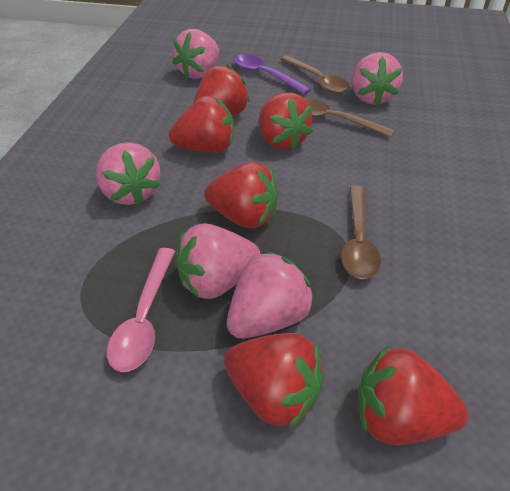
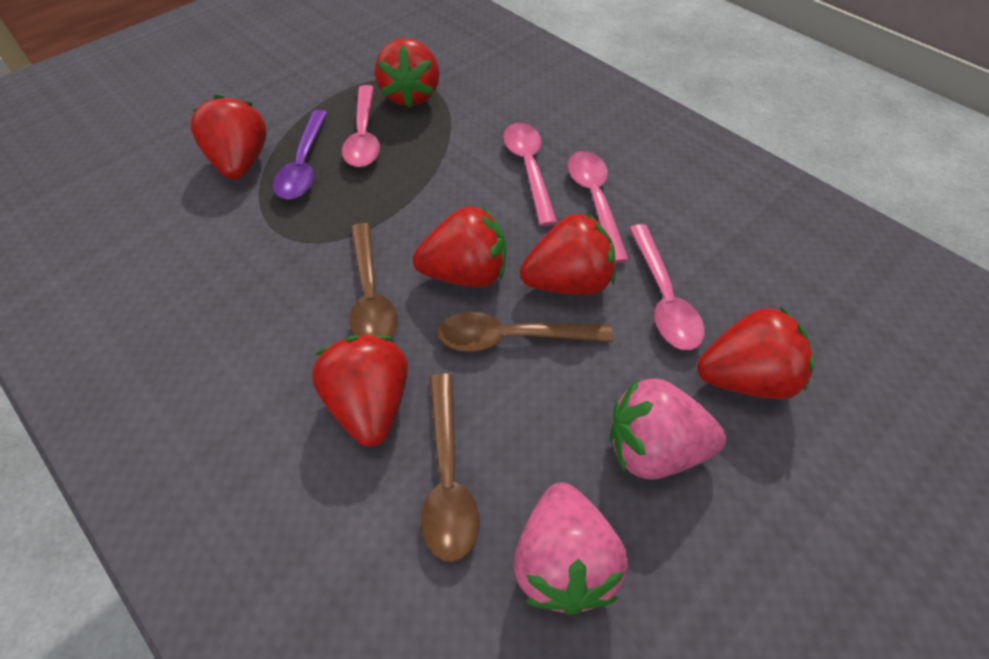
pink spoon: 1 -> 4
pink strawberry: 5 -> 2

